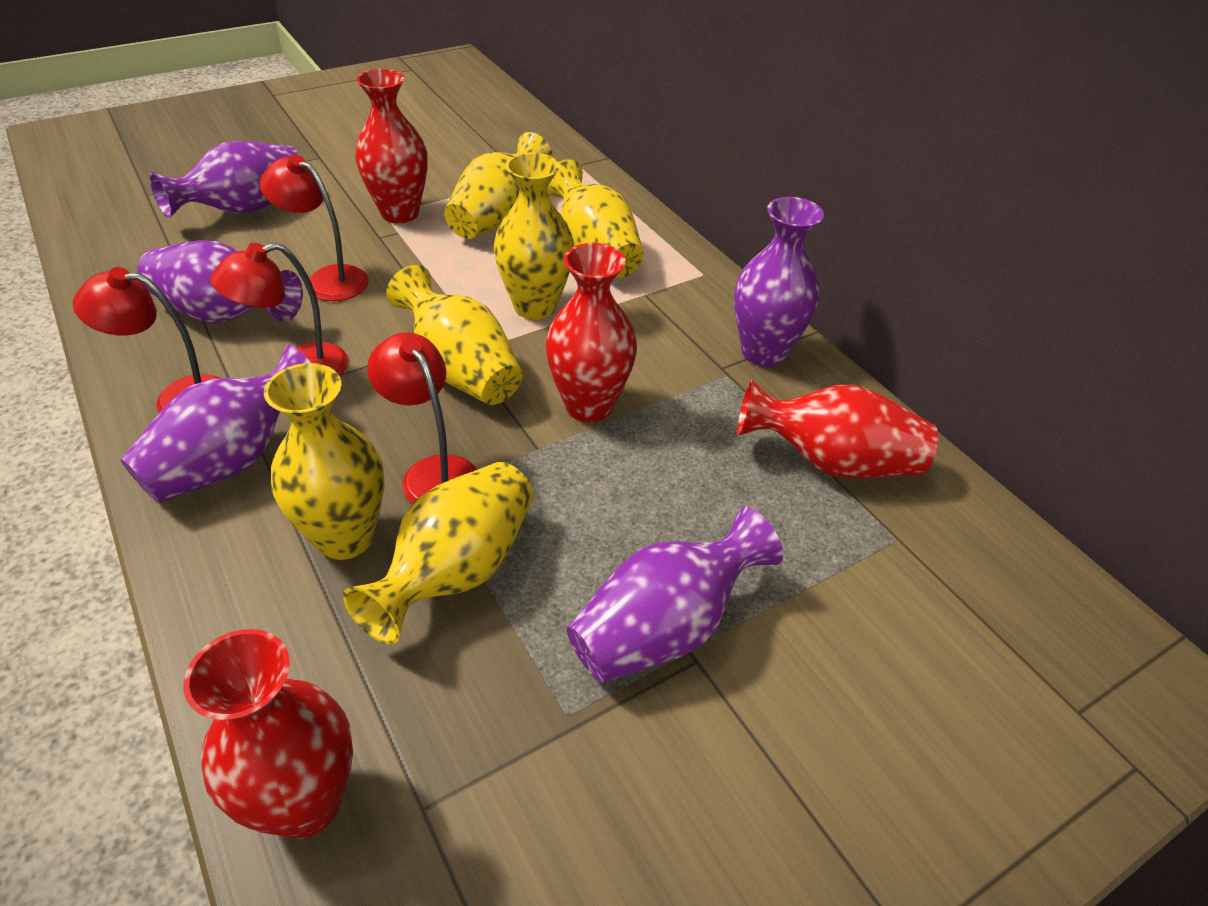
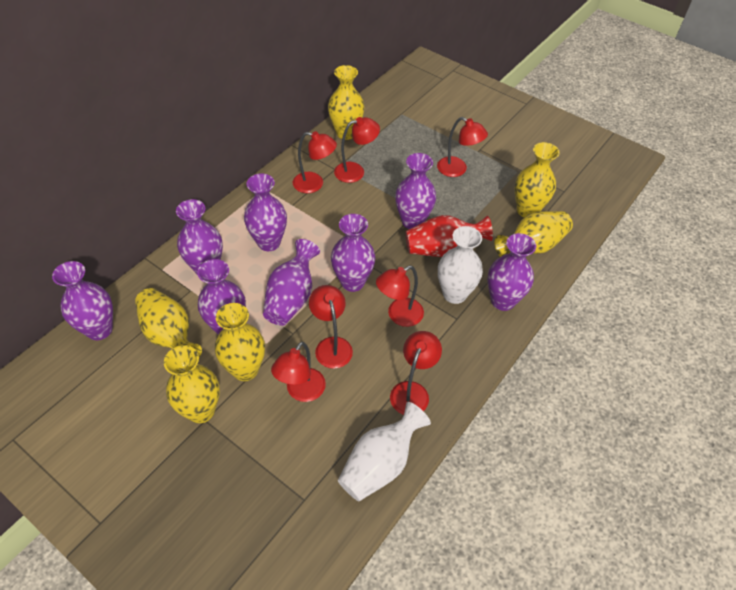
purple vase: 5 -> 8
red lamp: 4 -> 7
red vase: 4 -> 1
white vase: 0 -> 2

